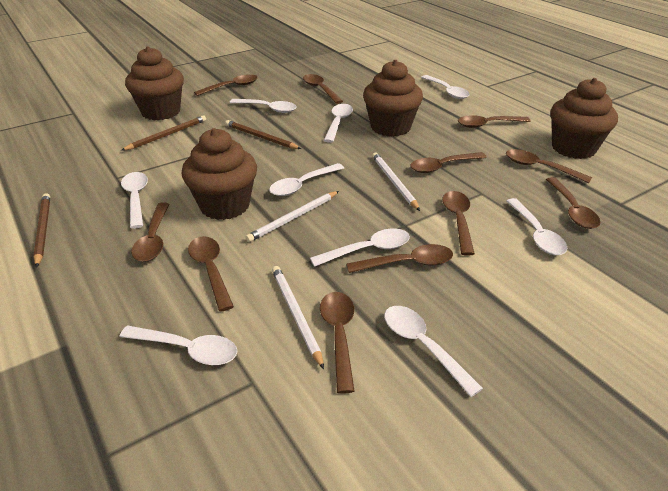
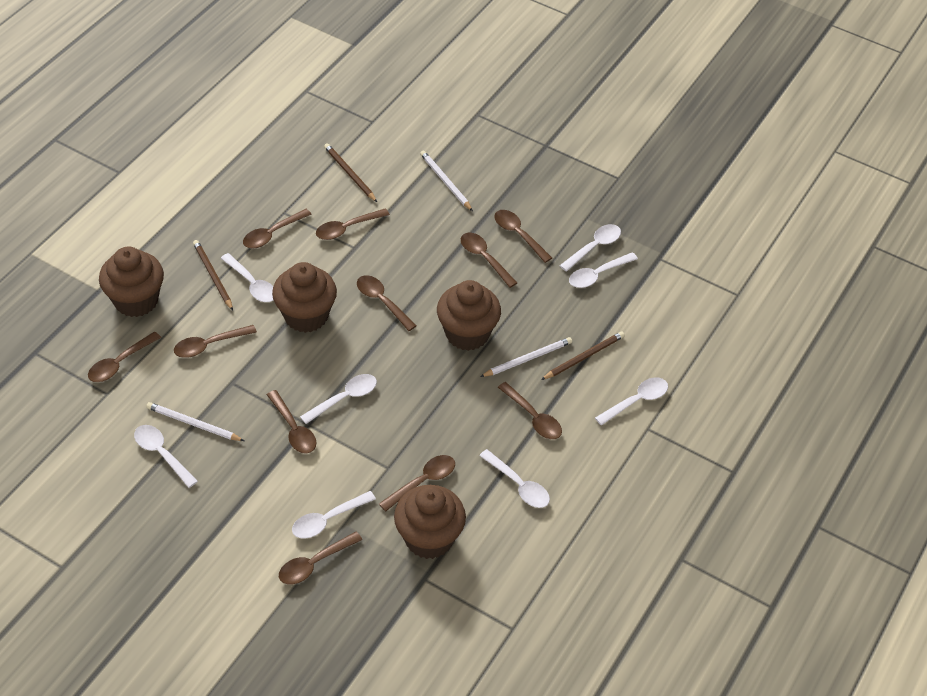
white spoon: 9 -> 8

